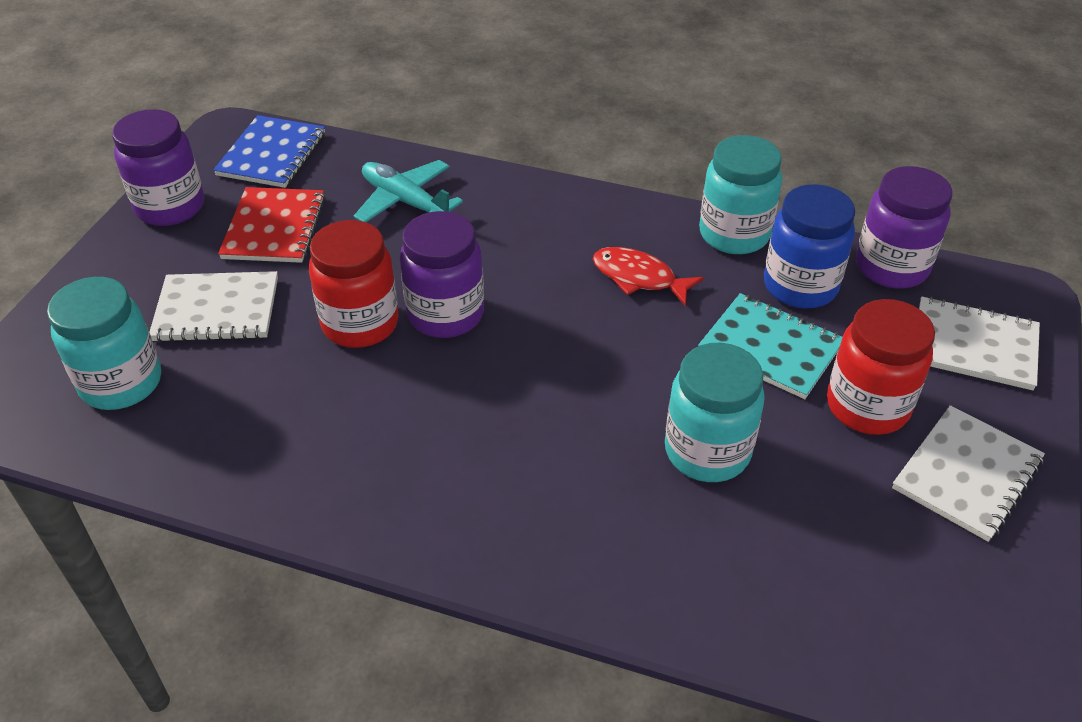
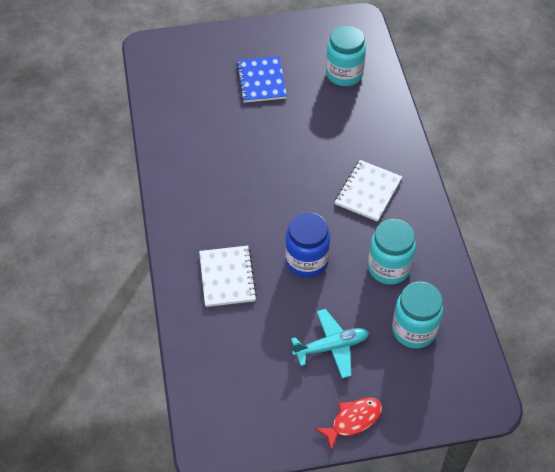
purple jar: 3 -> 0
red jar: 2 -> 0
red notebook: 1 -> 0
turquoise notebook: 1 -> 0
white notebook: 3 -> 2

